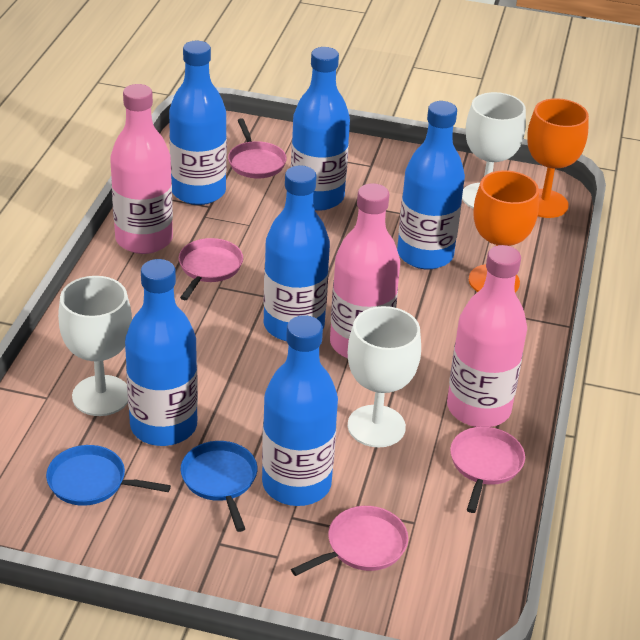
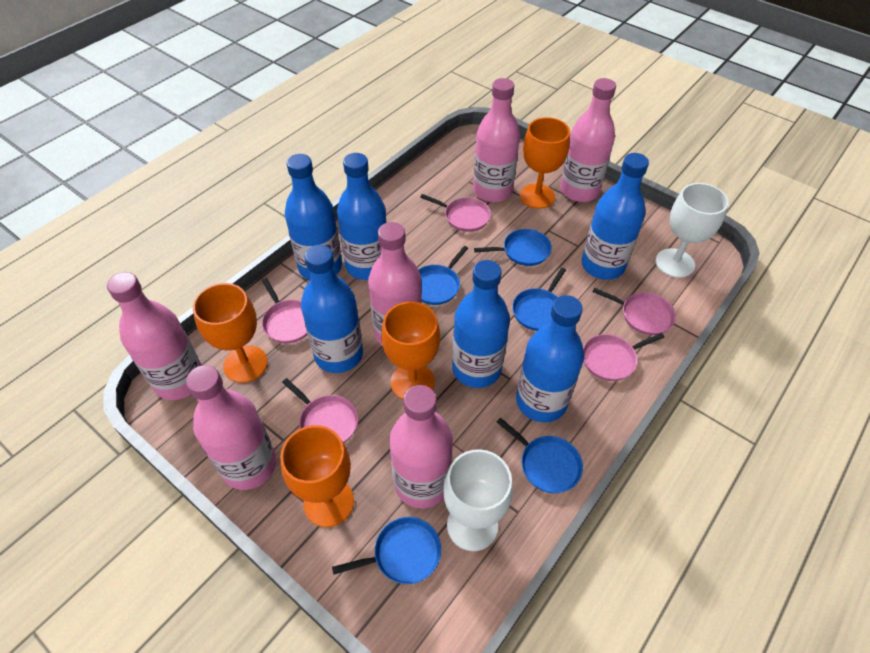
blue pan: 2 -> 5
orange goblet: 2 -> 4
pink bottle: 3 -> 6
pink pan: 4 -> 5
white goblet: 3 -> 2

